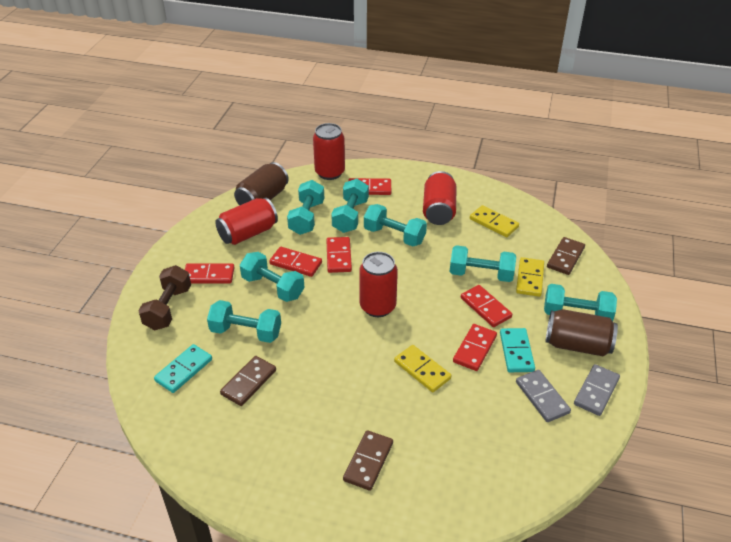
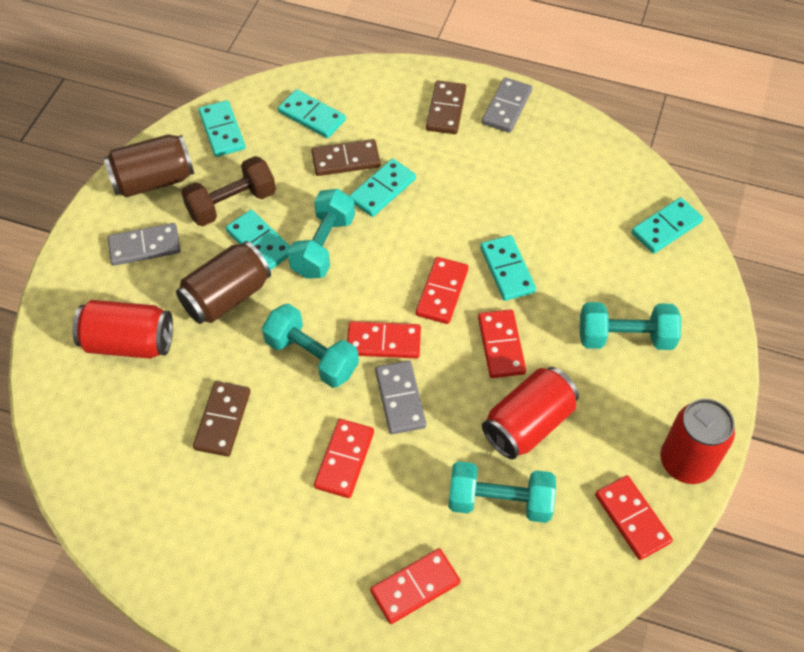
grey domino: 2 -> 3
red can: 4 -> 3
turquoise domino: 2 -> 6
turquoise dumbbell: 7 -> 4
yellow domino: 3 -> 0

